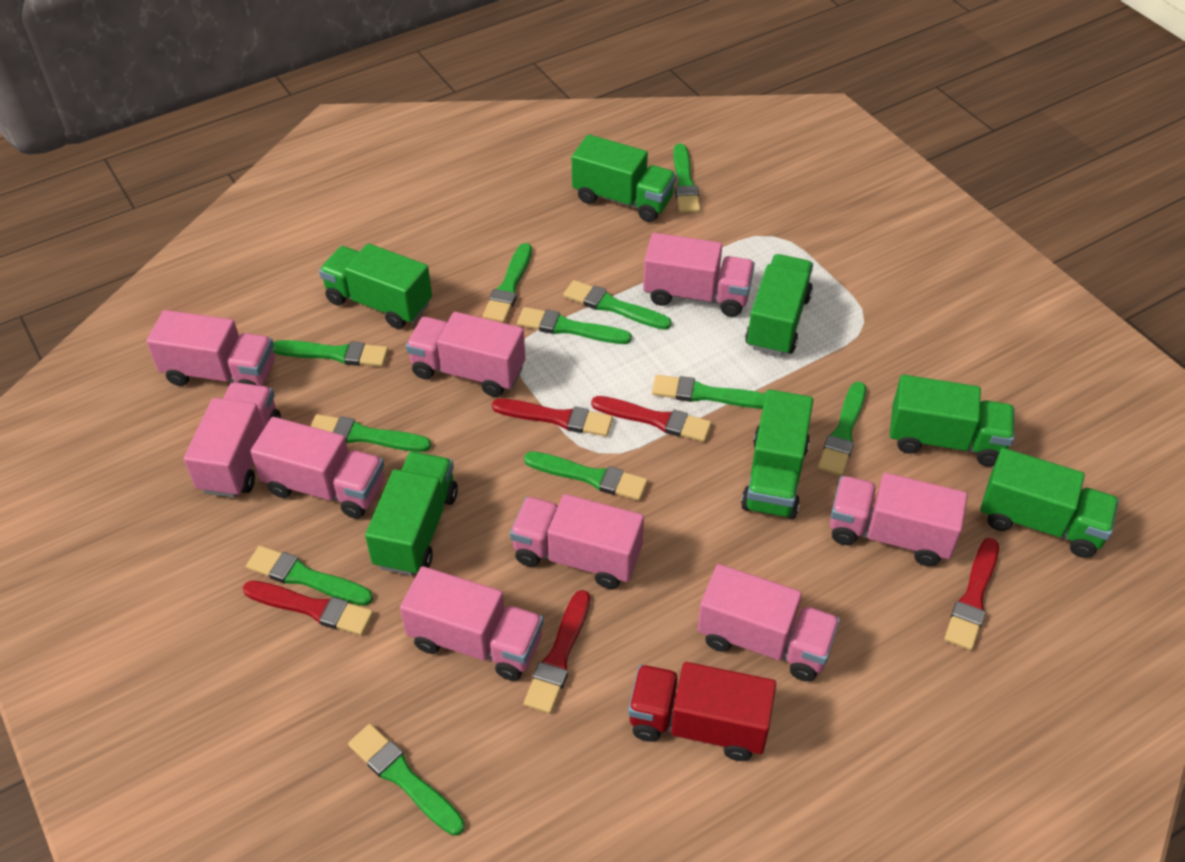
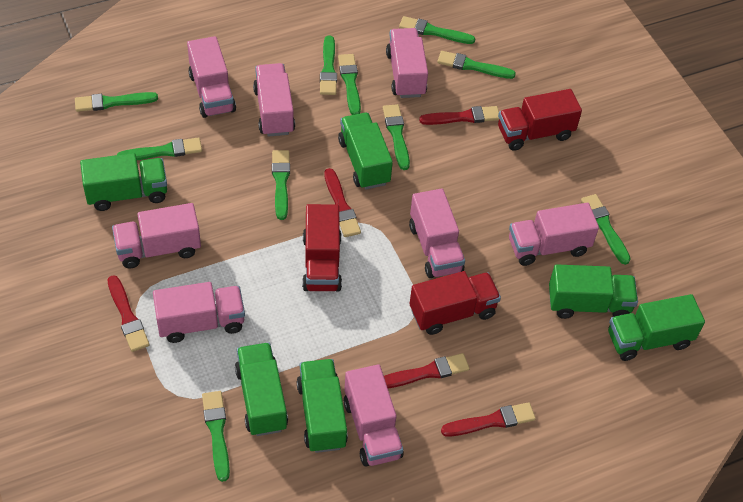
green brush: 11 -> 10
green truck: 7 -> 6
pink truck: 9 -> 8
red truck: 1 -> 3

